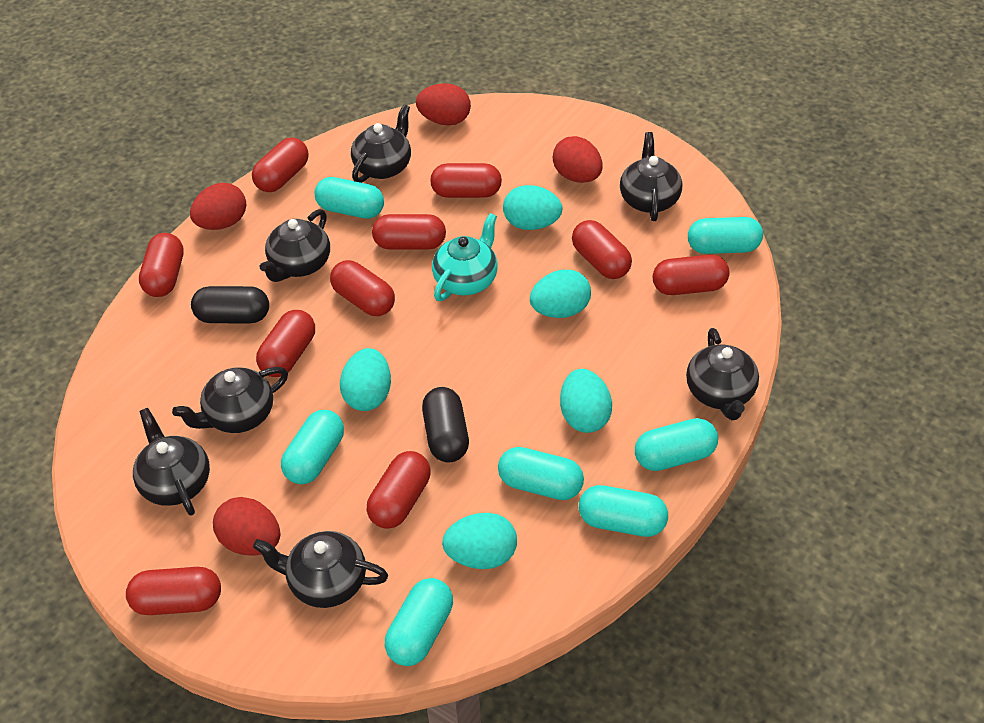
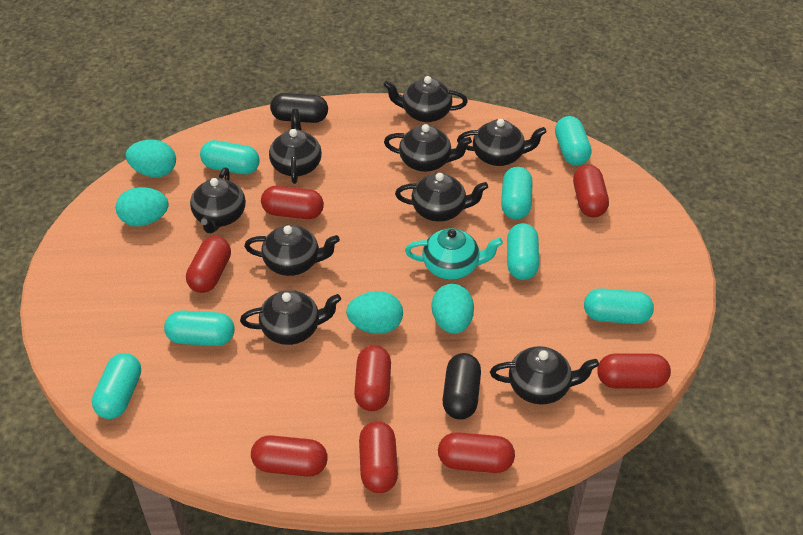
black teapot: 7 -> 9
red capsule: 10 -> 8
red egg: 4 -> 0
turquoise egg: 5 -> 4

